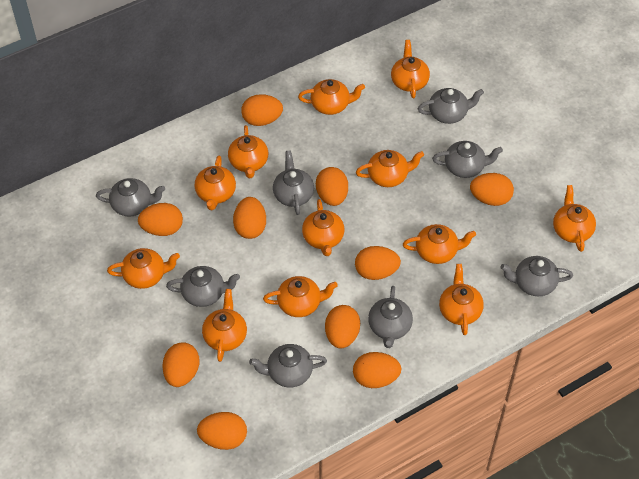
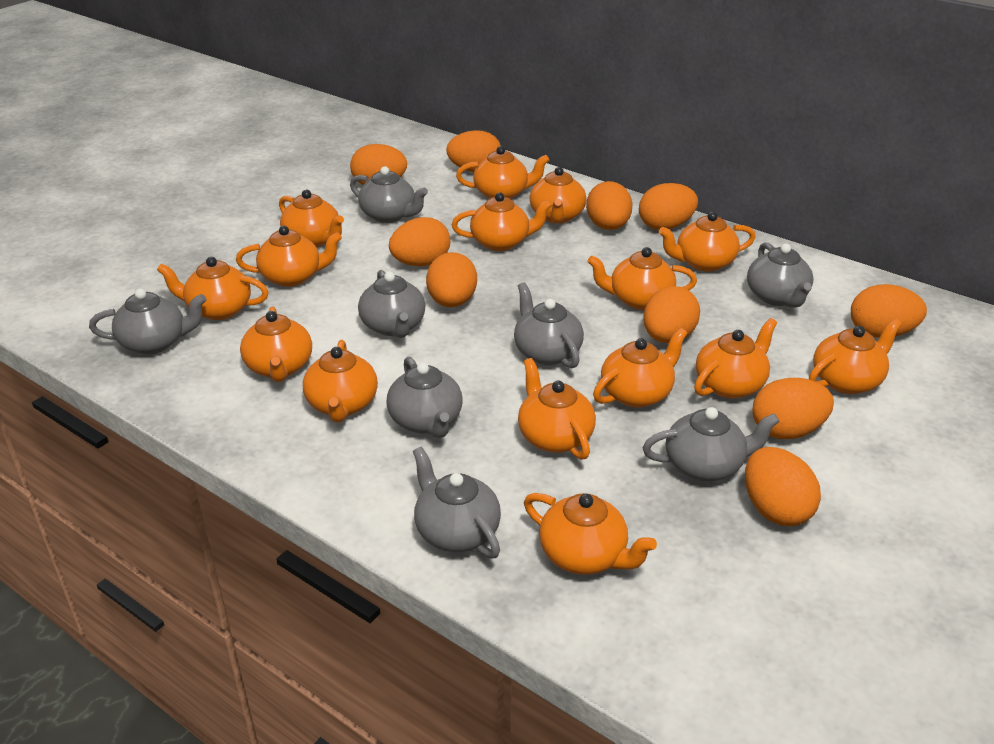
orange teapot: 12 -> 15

